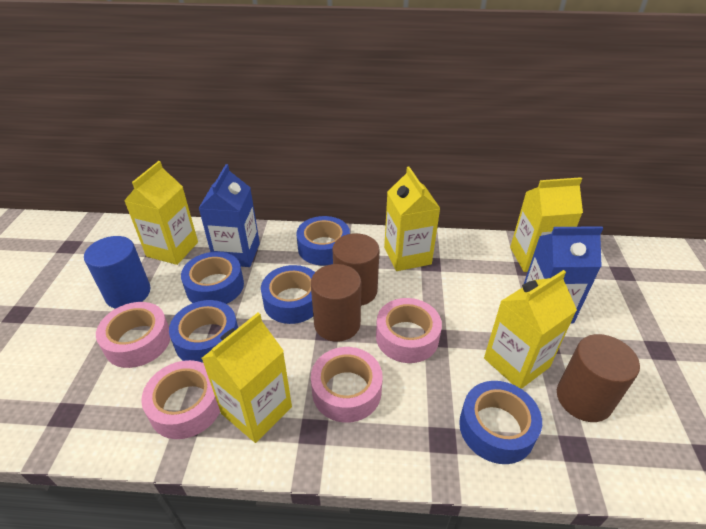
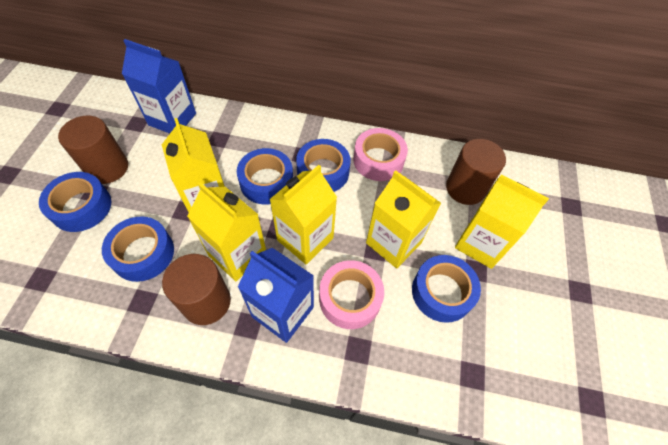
blue cylinder: 1 -> 0
pink tape: 4 -> 2

